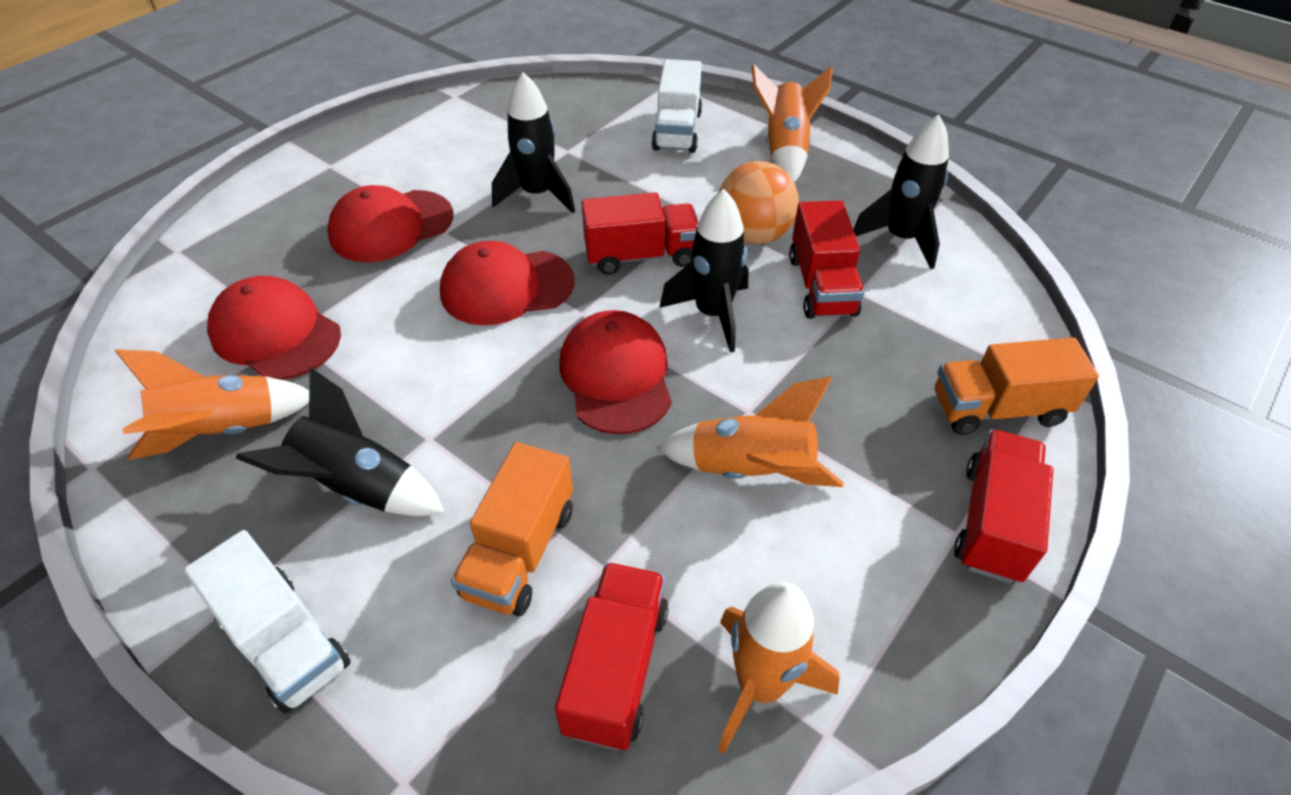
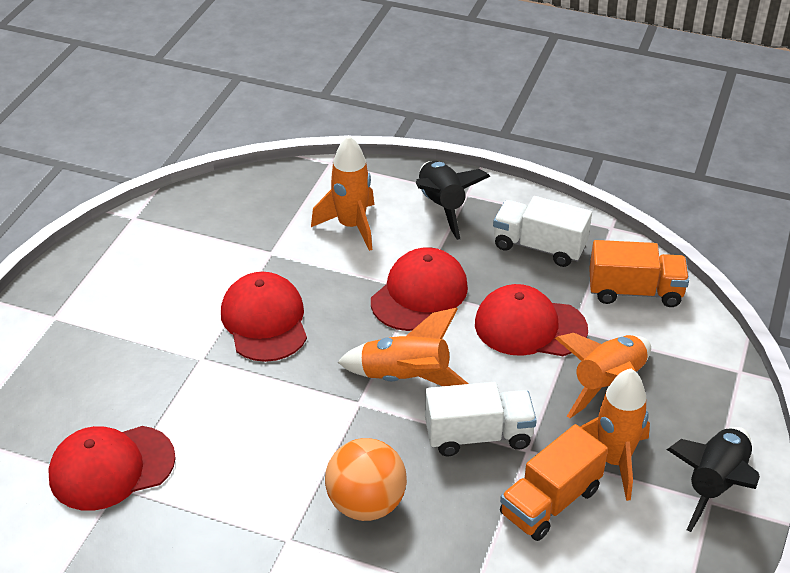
black rocket: 4 -> 2
red truck: 4 -> 0

